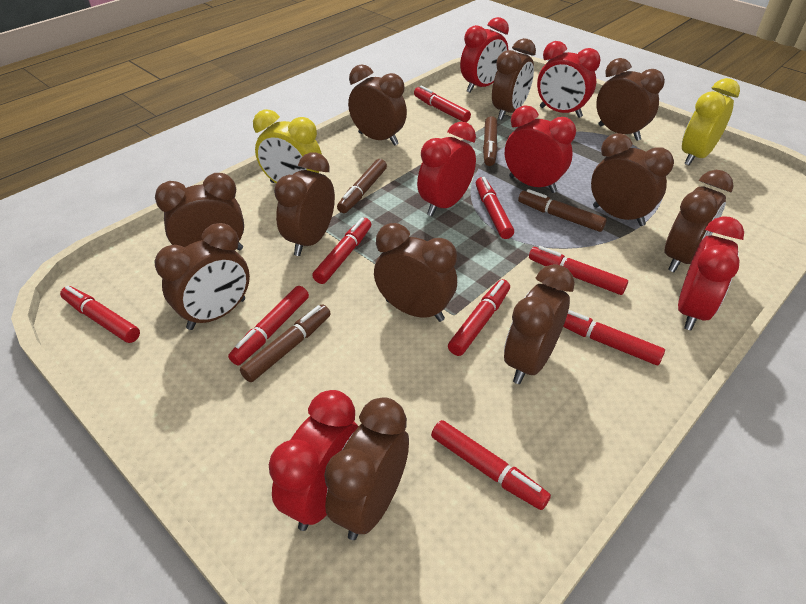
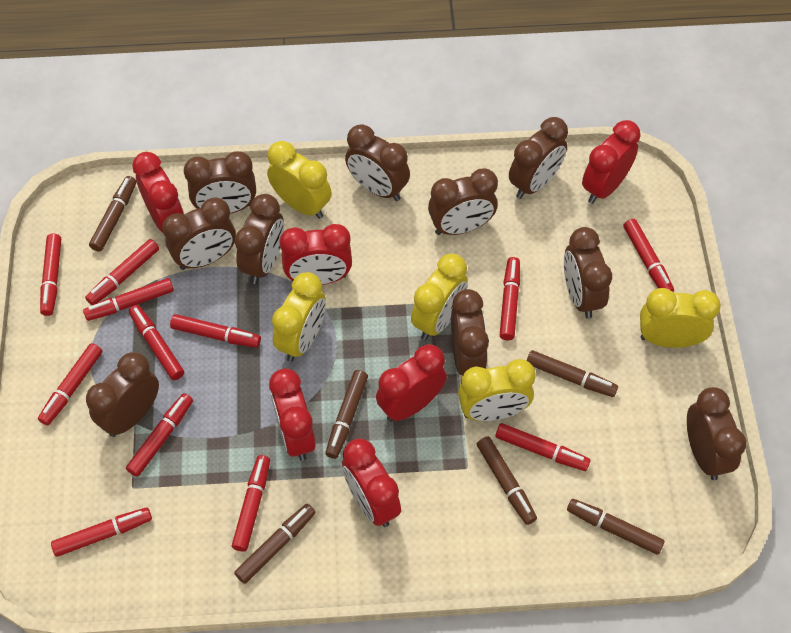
brown clock: 11 -> 10
brown marker: 4 -> 6
red marker: 9 -> 12
yellow clock: 2 -> 5

